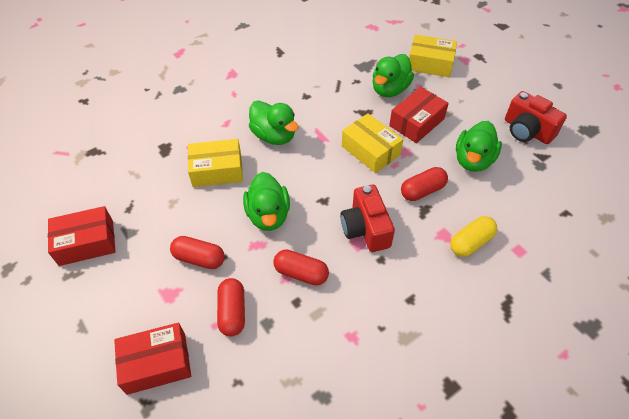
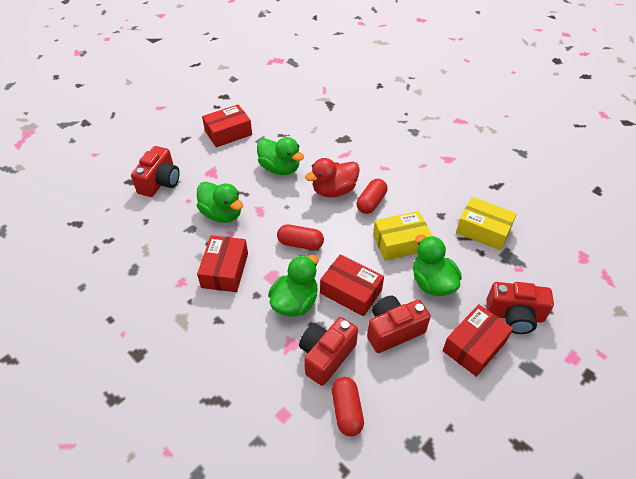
red box: 3 -> 4
red camera: 2 -> 4
red capsule: 4 -> 3
red duck: 0 -> 1
yellow box: 3 -> 2
yellow capsule: 1 -> 0

